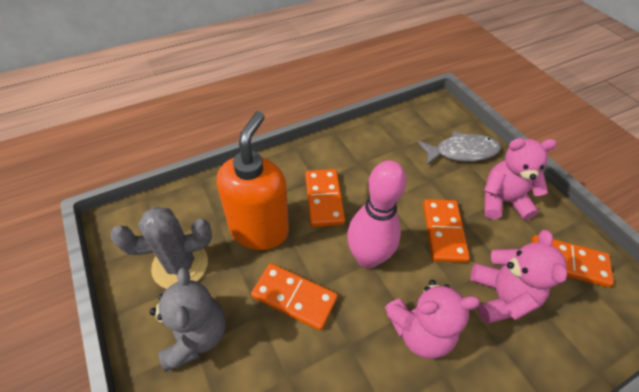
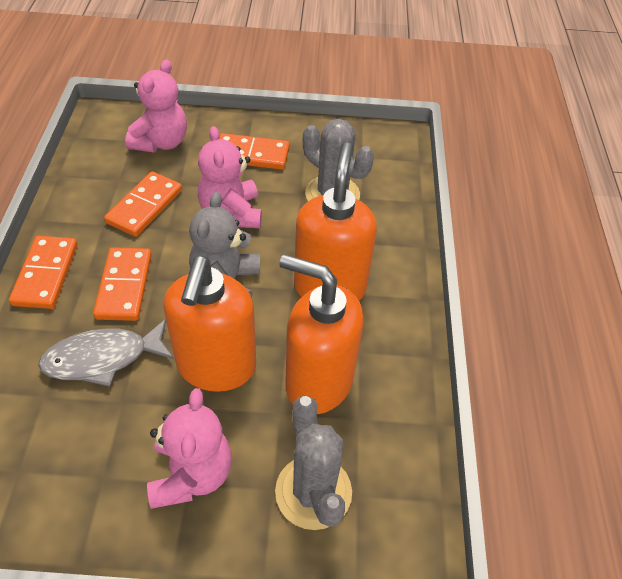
grey cactus: 1 -> 2
orange soap dispenser: 1 -> 3
pink bowling pin: 1 -> 0

